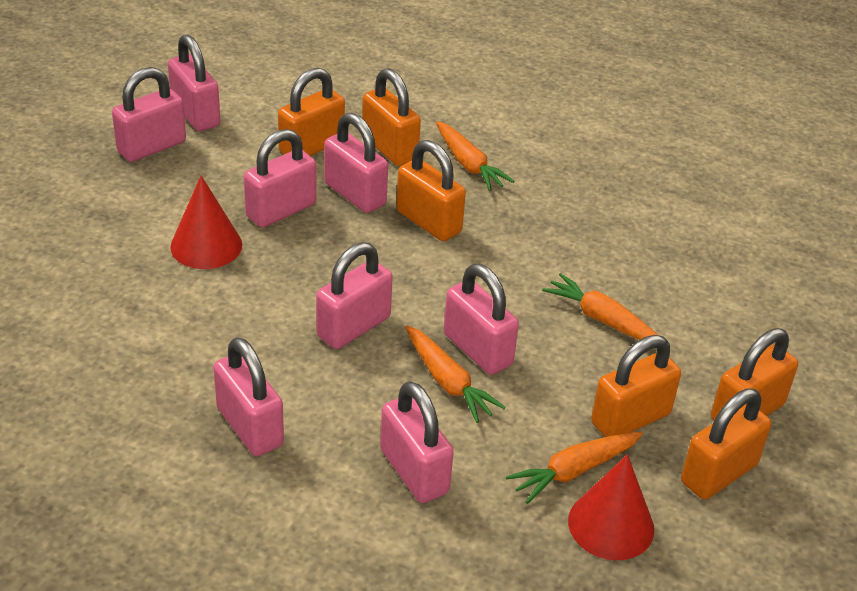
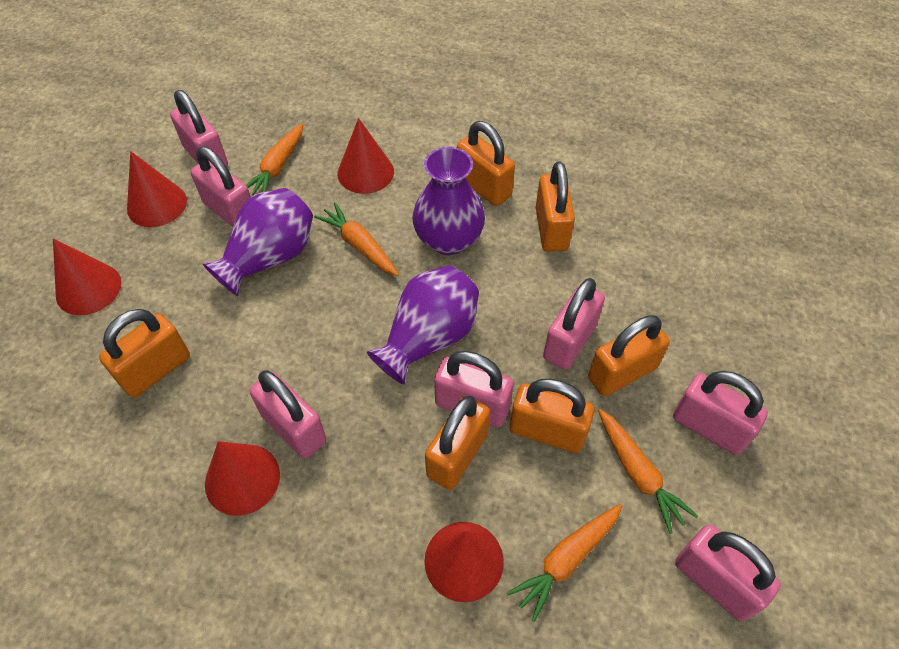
pink padlock: 8 -> 7
purple vase: 0 -> 3
red cone: 2 -> 5

